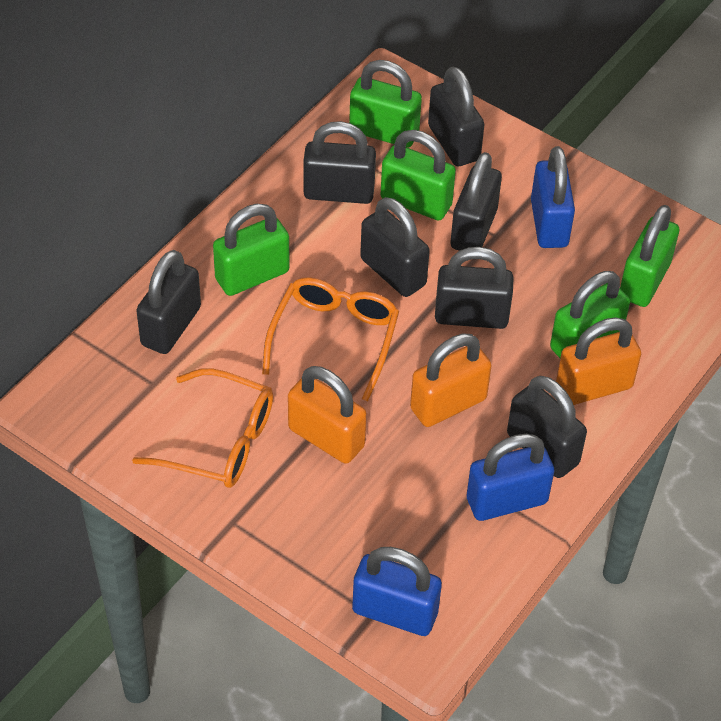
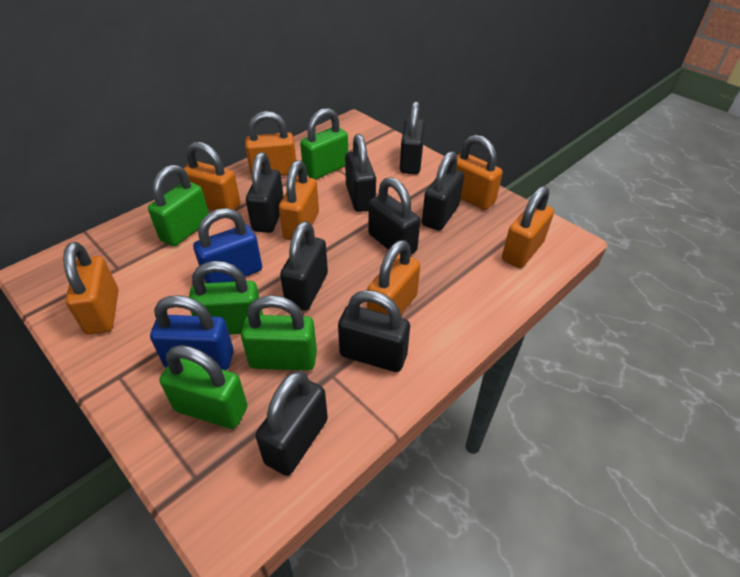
black padlock: 7 -> 8
blue padlock: 3 -> 2
orange glasses: 2 -> 0
orange padlock: 3 -> 7

